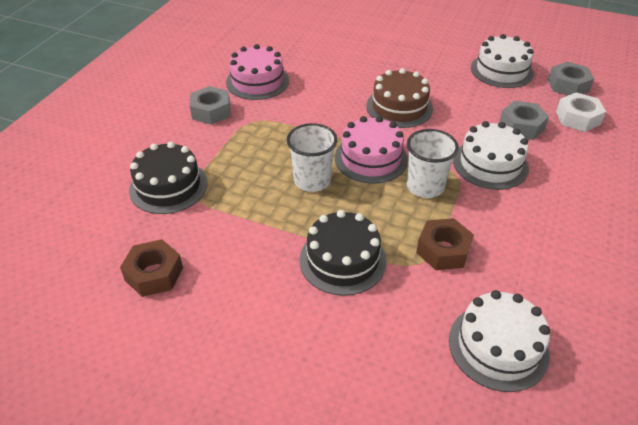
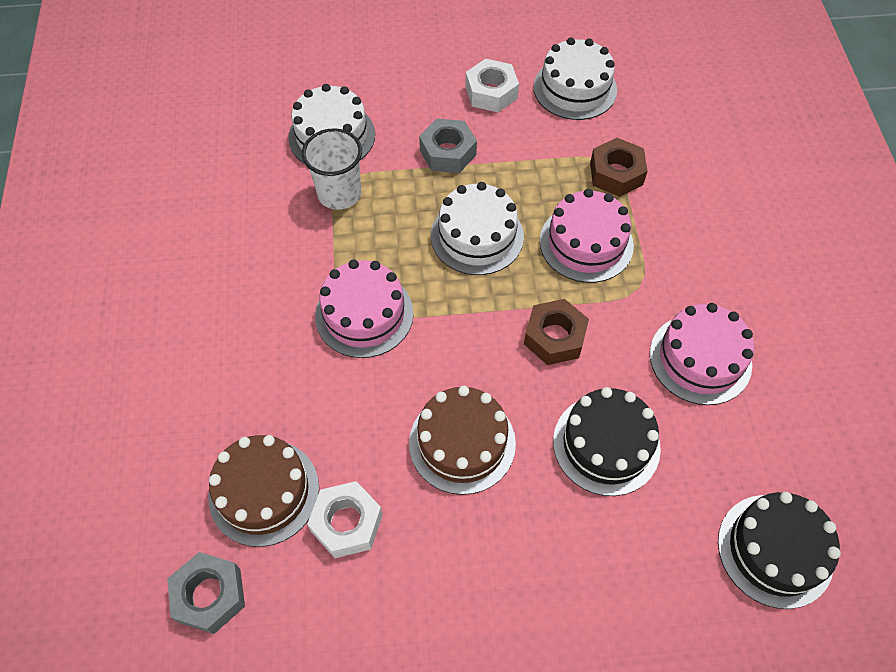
brown cake: 1 -> 2
grey nut: 3 -> 2
pink cake: 2 -> 3
white cup: 2 -> 1
white nut: 1 -> 2

